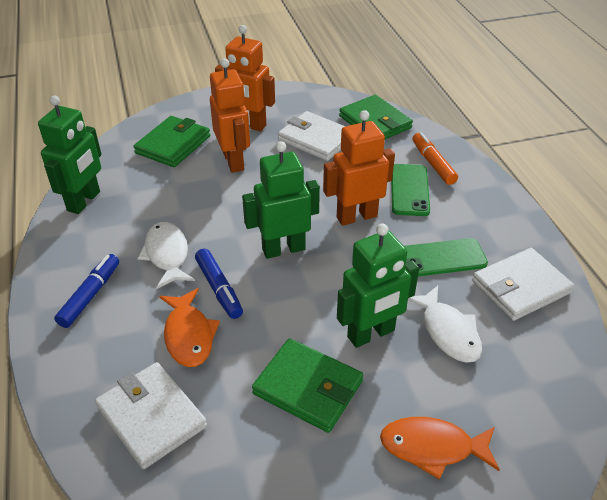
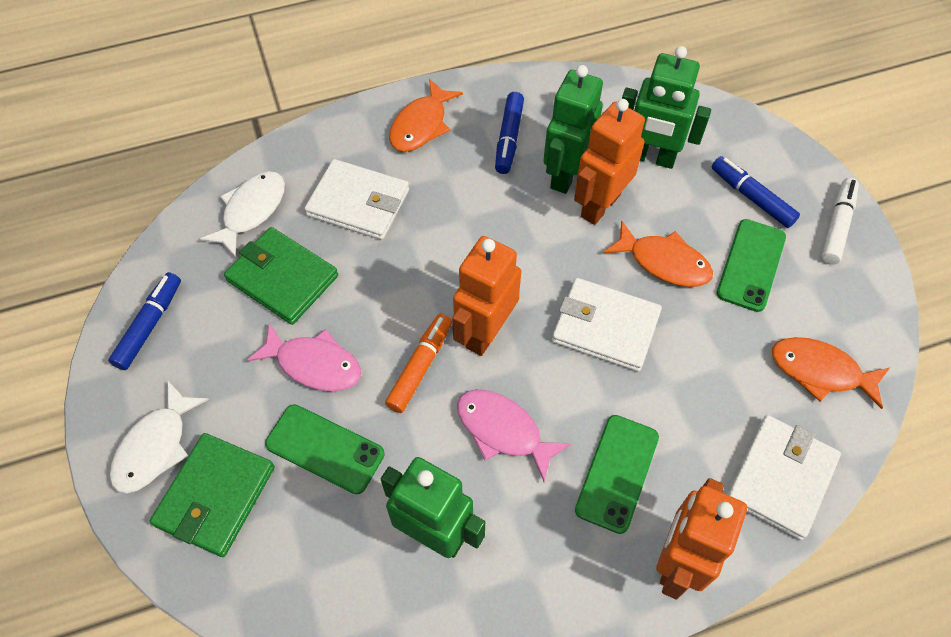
blue marker: 2 -> 3
green phone: 2 -> 3
green wallet: 3 -> 2
orange fish: 2 -> 3
pink fish: 0 -> 2
white marker: 0 -> 1

